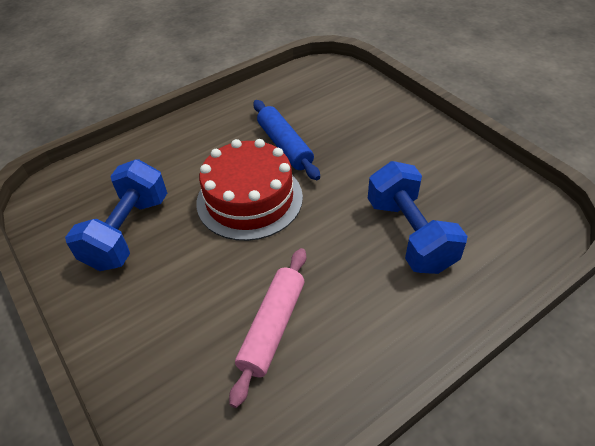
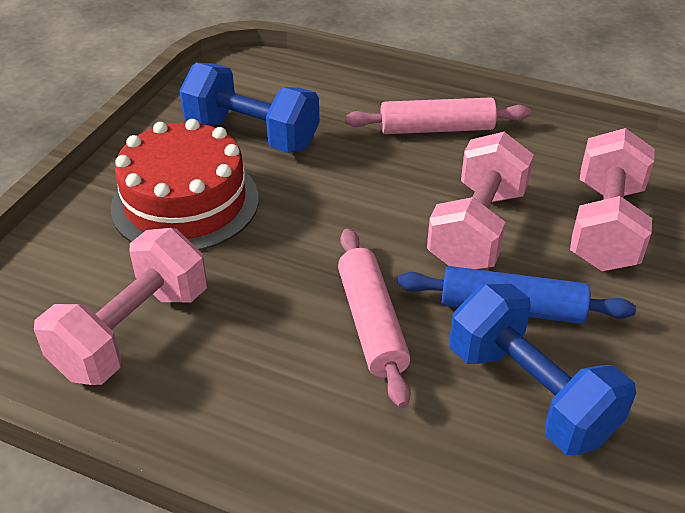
pink dumbbell: 0 -> 3
pink rolling pin: 1 -> 2

